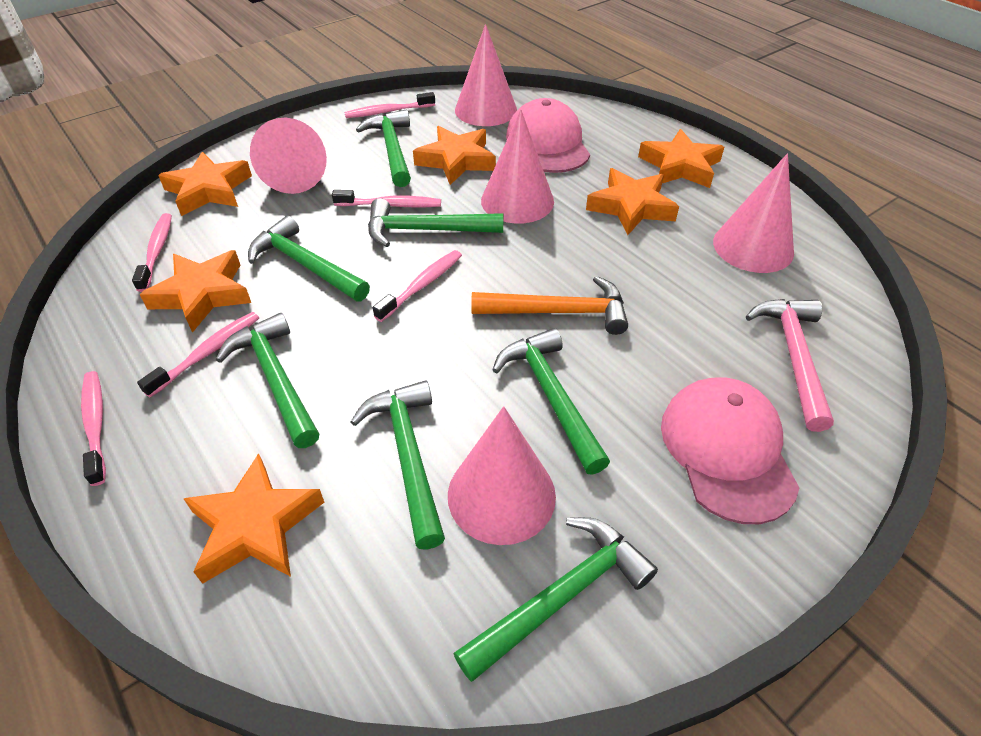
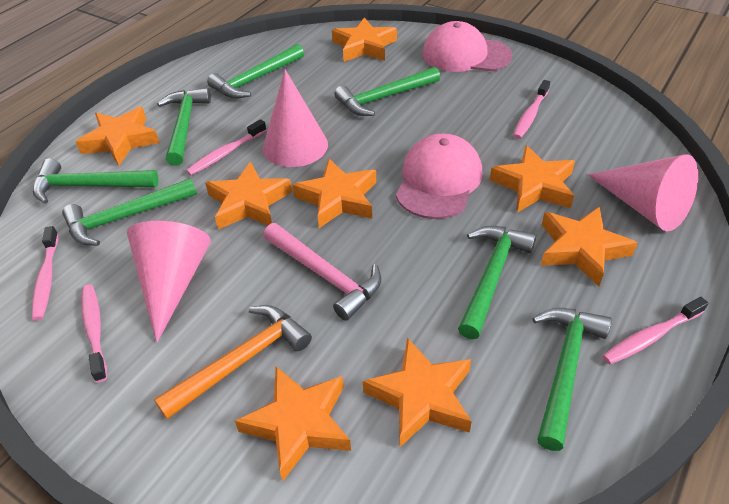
orange star: 6 -> 8
pink cone: 5 -> 3
pink toothbrush: 6 -> 5

